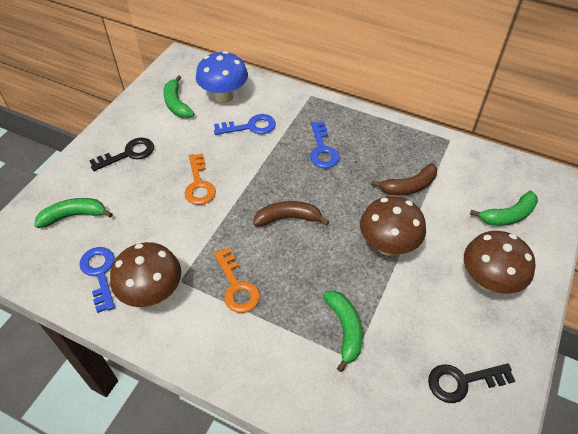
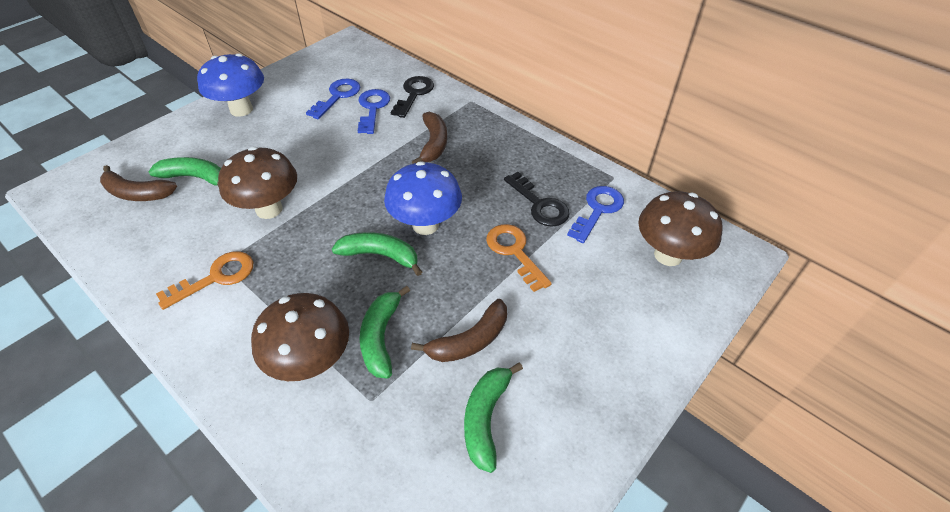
blue mushroom: 1 -> 2
brown banana: 2 -> 3

